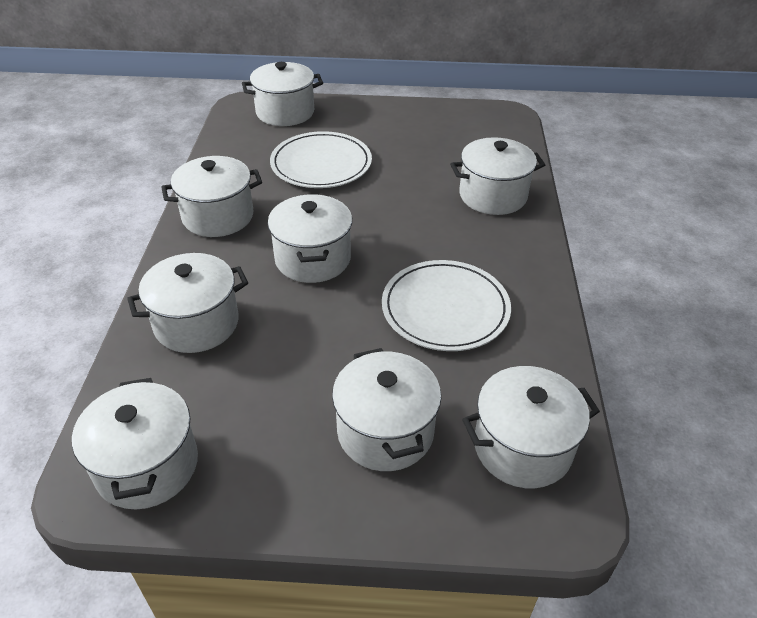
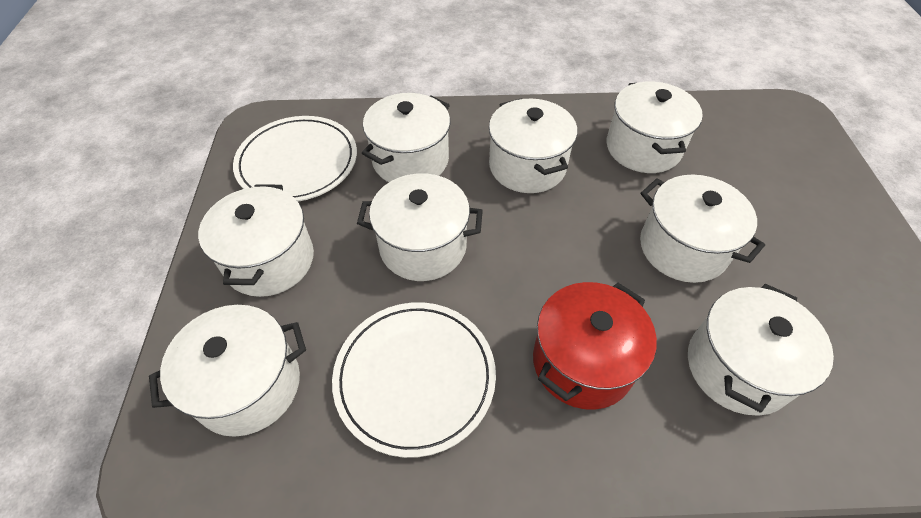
red pot: 0 -> 1

